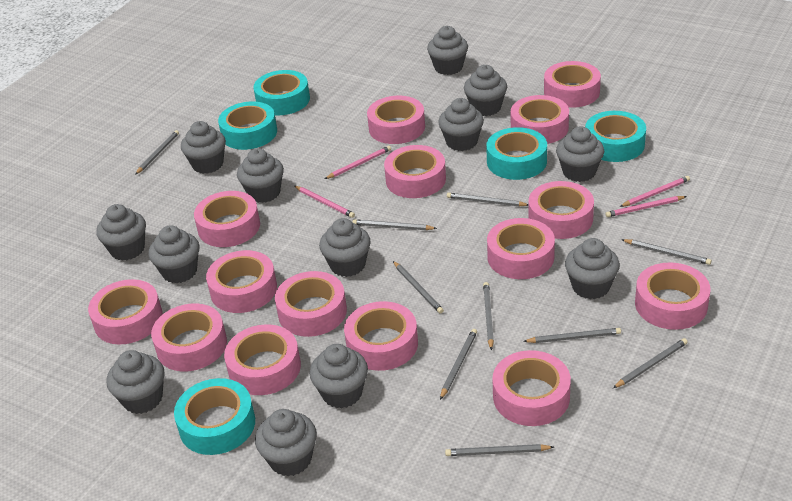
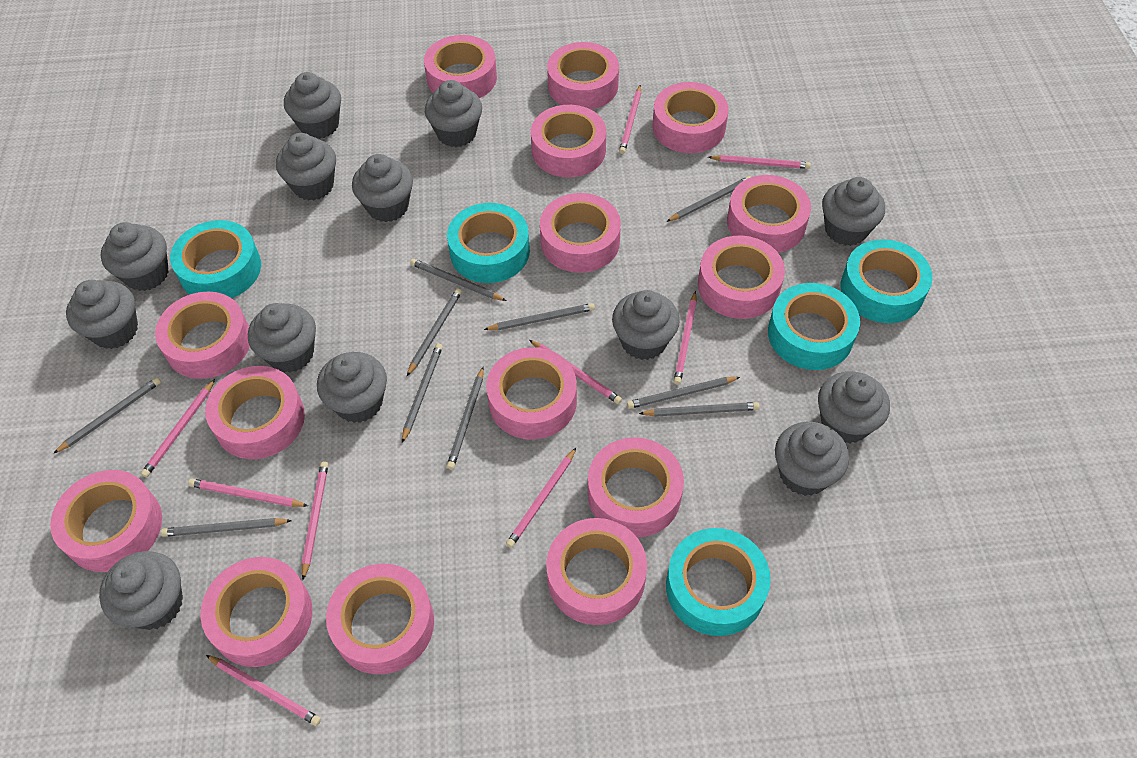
pink pencil: 4 -> 9

